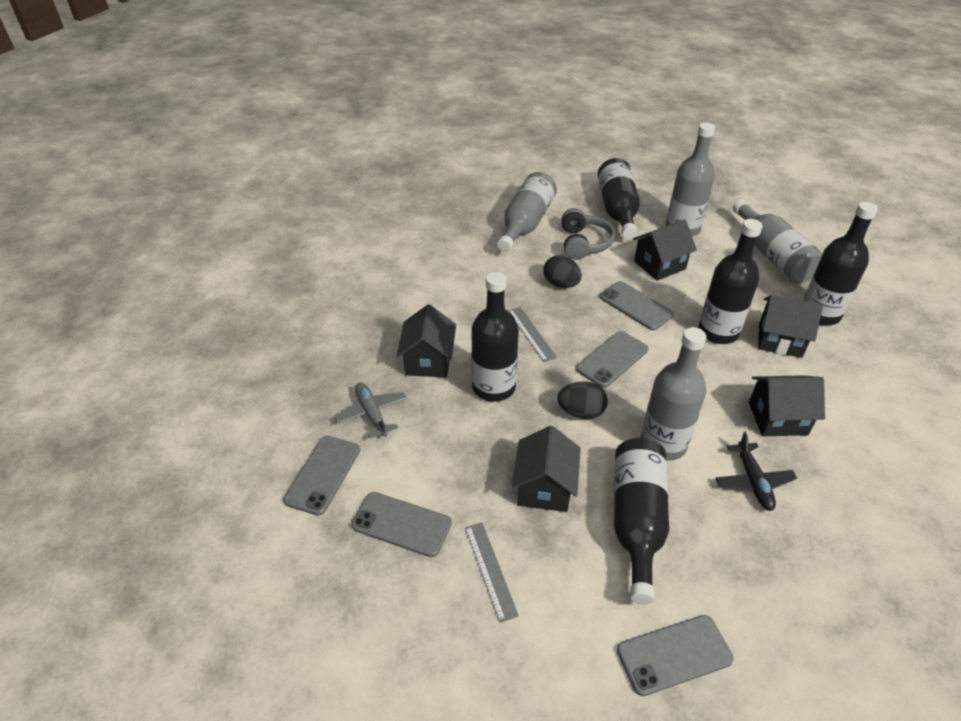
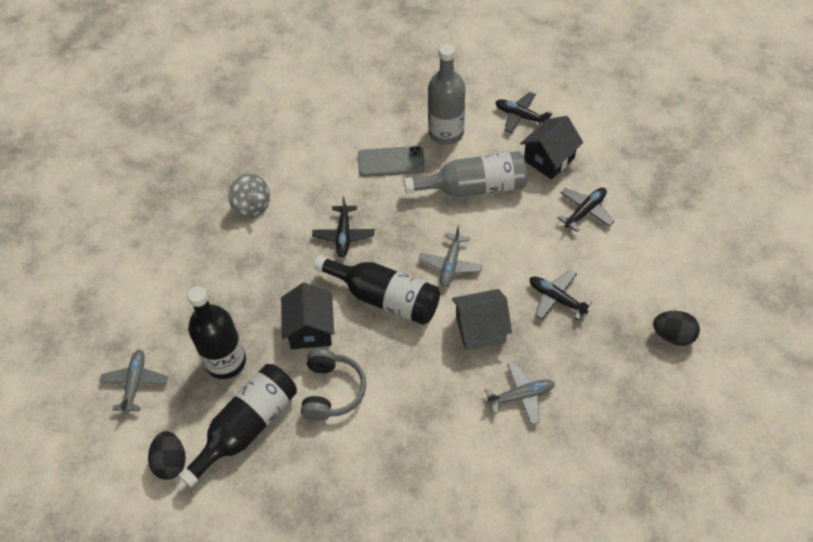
black bottle: 5 -> 3
black house: 5 -> 2
black plane: 1 -> 4
grey bottle: 4 -> 2
grey house: 0 -> 1
grey phone: 5 -> 1
grey plane: 1 -> 3
grey ruler: 2 -> 0
grey spinning top: 0 -> 1

